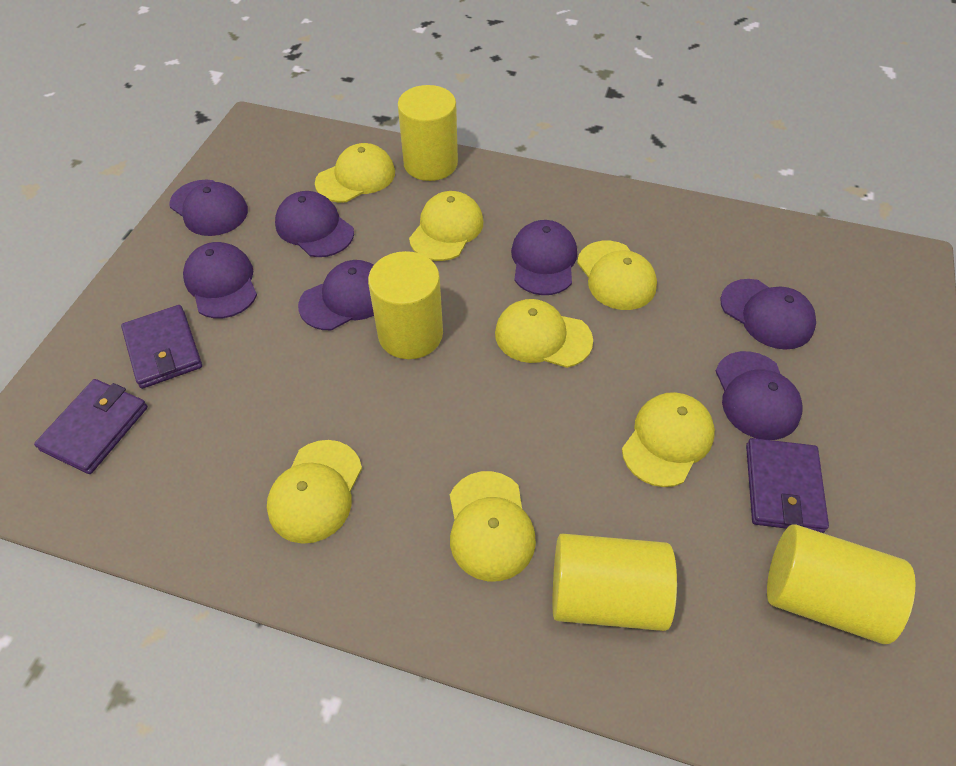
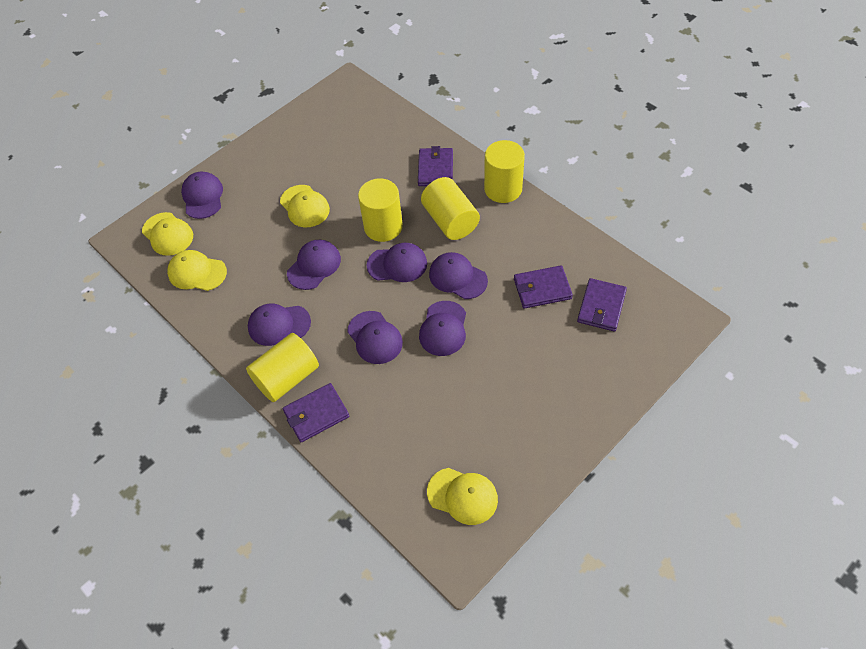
purple wallet: 3 -> 4
yellow cap: 7 -> 4

